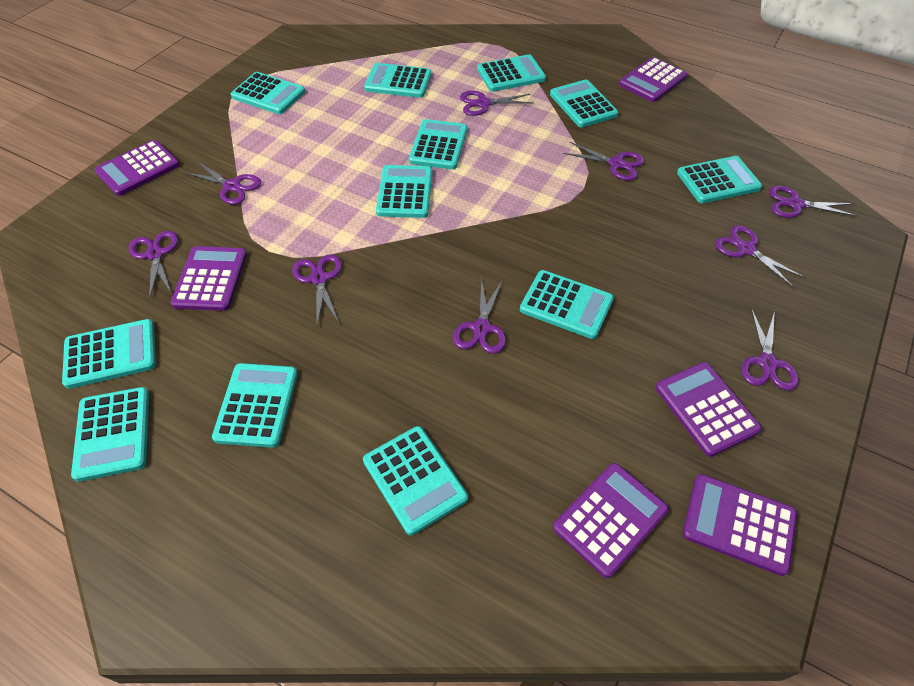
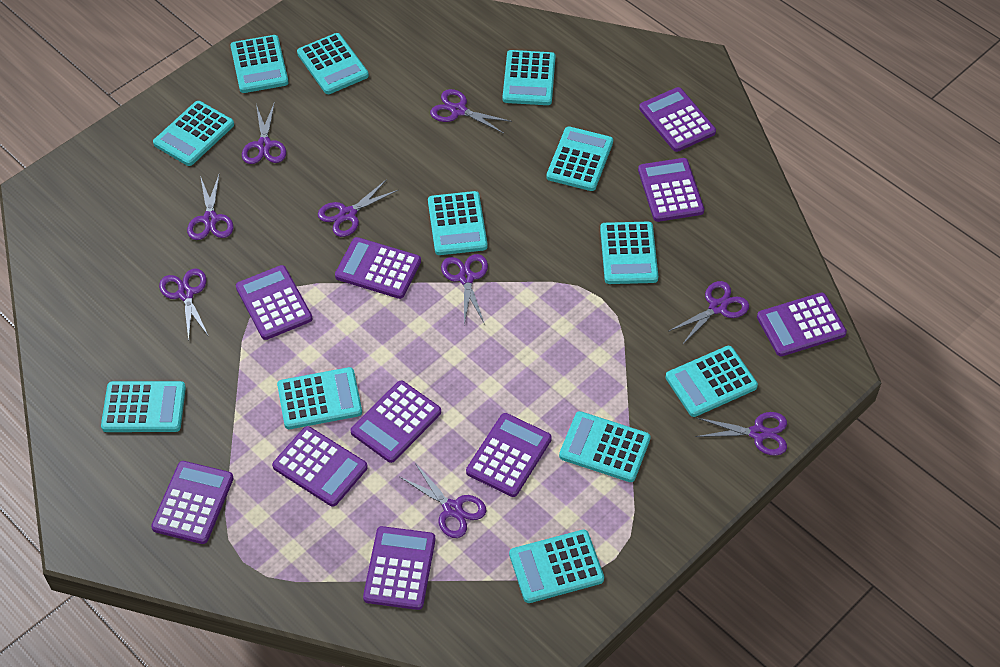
purple calculator: 6 -> 10

